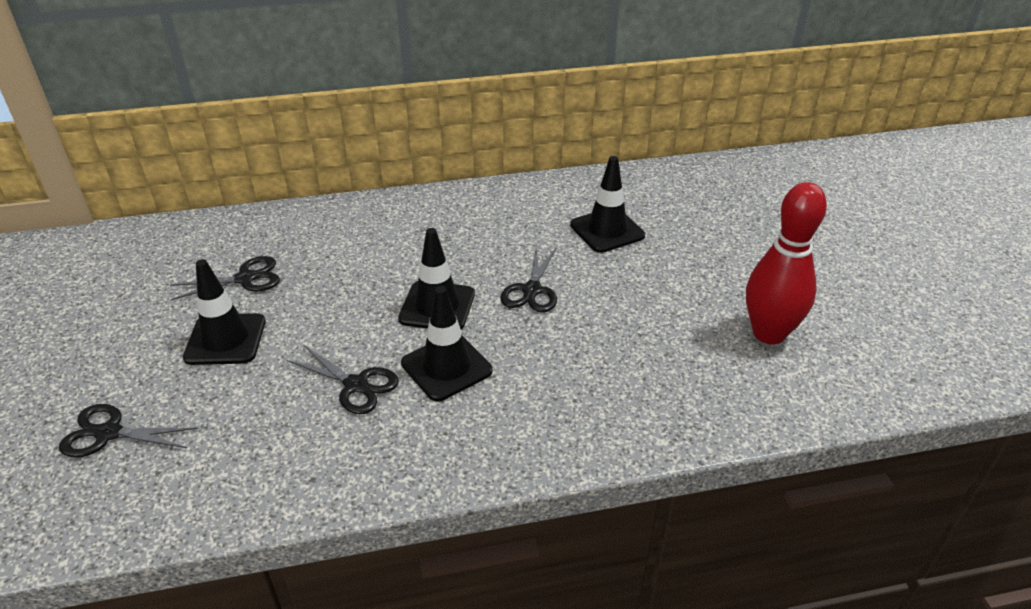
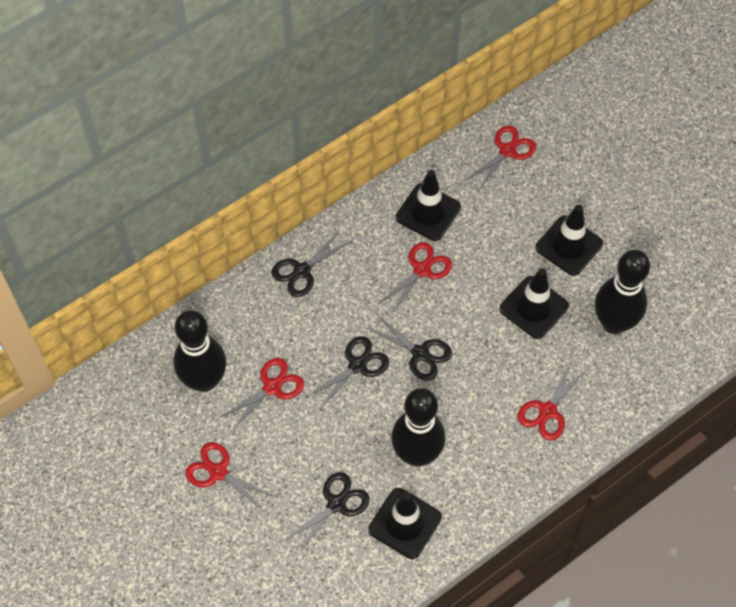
black bowling pin: 0 -> 3
red bowling pin: 1 -> 0
red scissors: 0 -> 5

